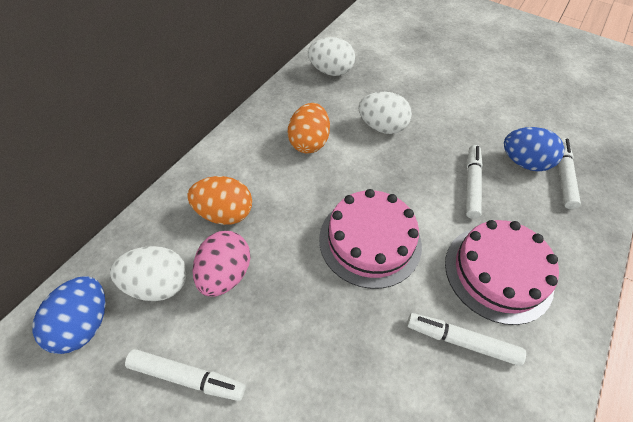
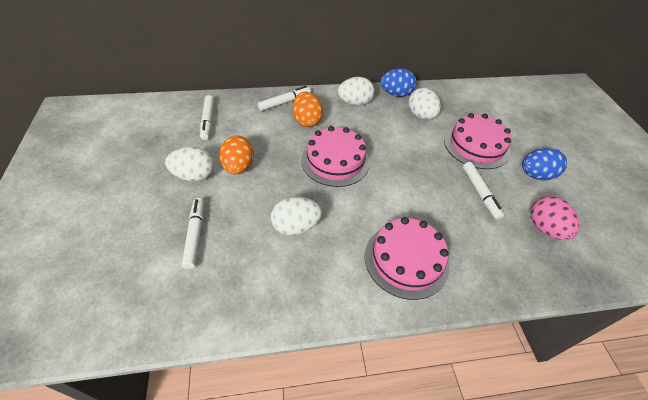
pink cake: 2 -> 3
white egg: 3 -> 4

